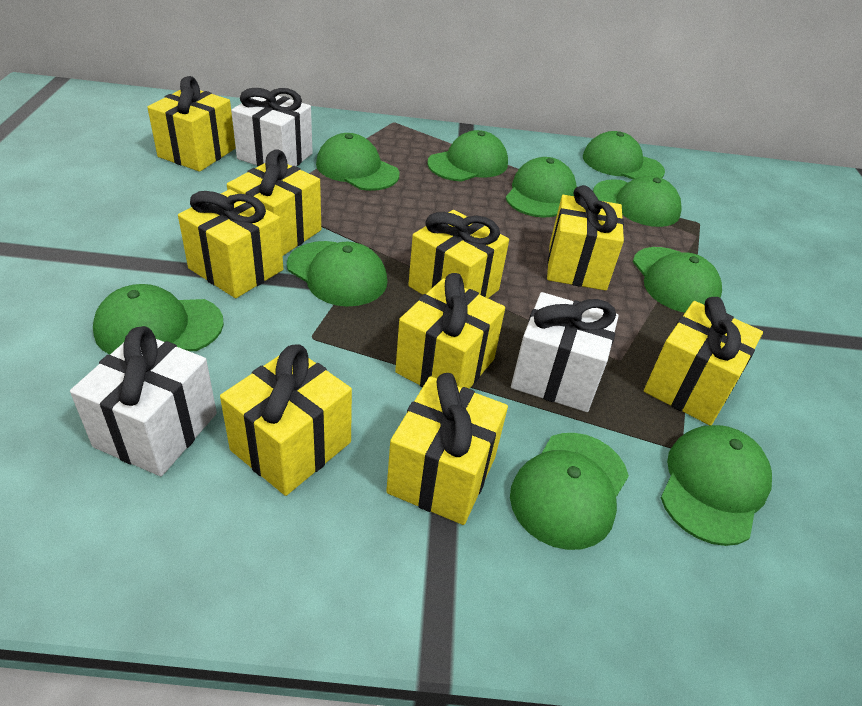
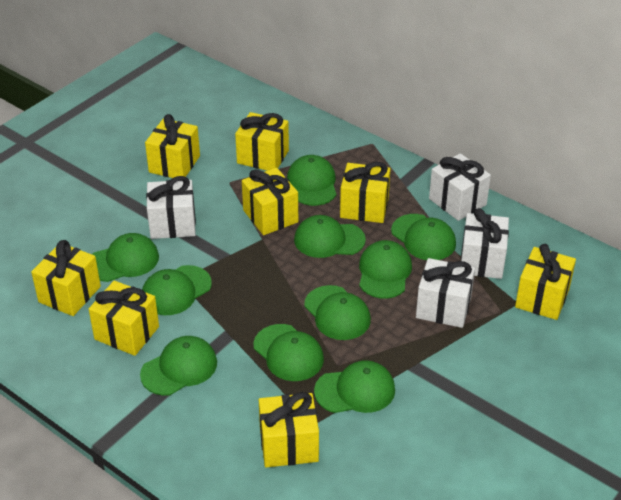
white gift: 3 -> 4
yellow gift: 9 -> 8

